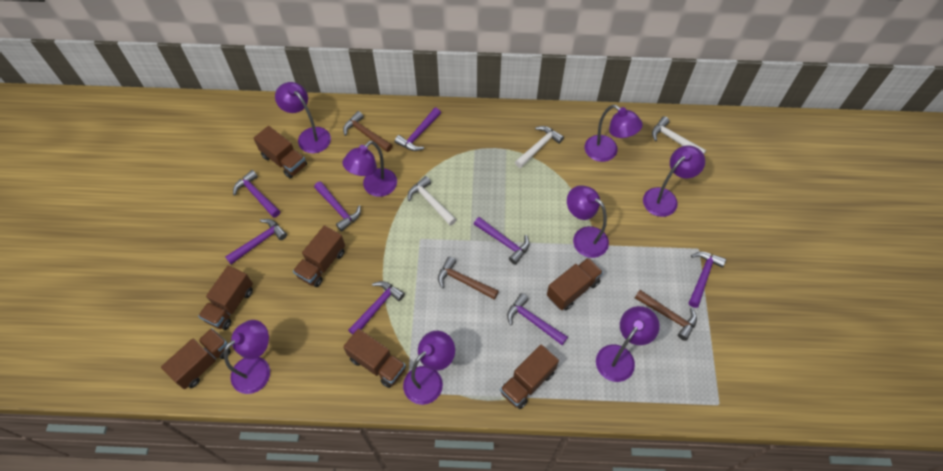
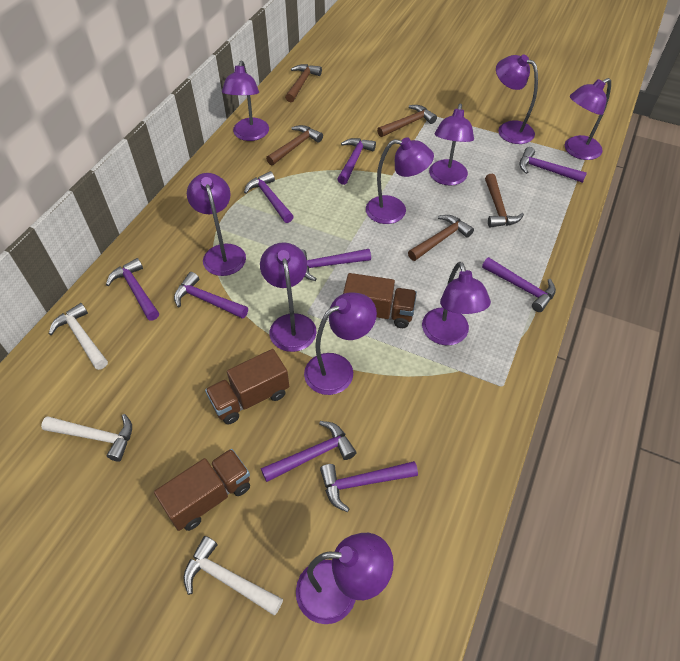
brown hammer: 3 -> 5
brown truck: 7 -> 3
purple hammer: 8 -> 9
purple lamp: 8 -> 10

